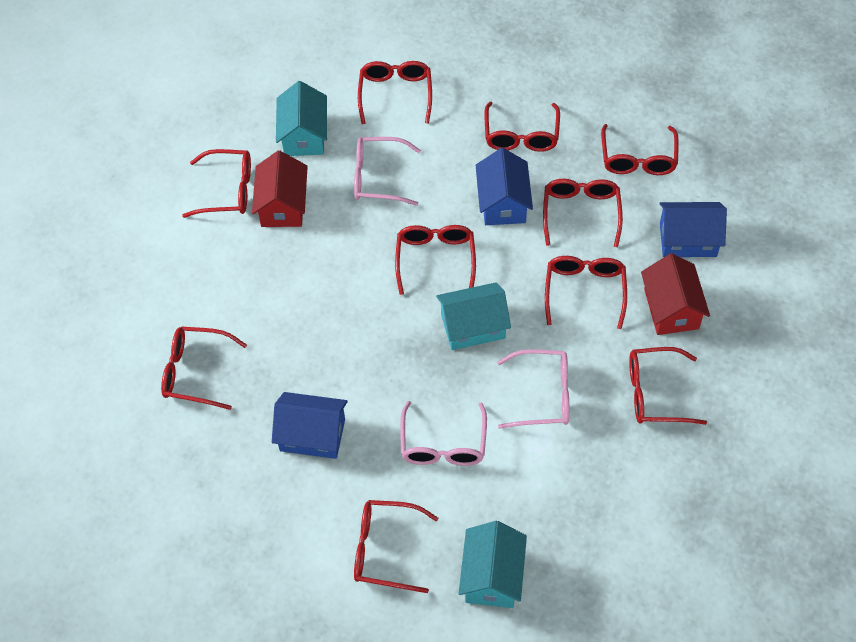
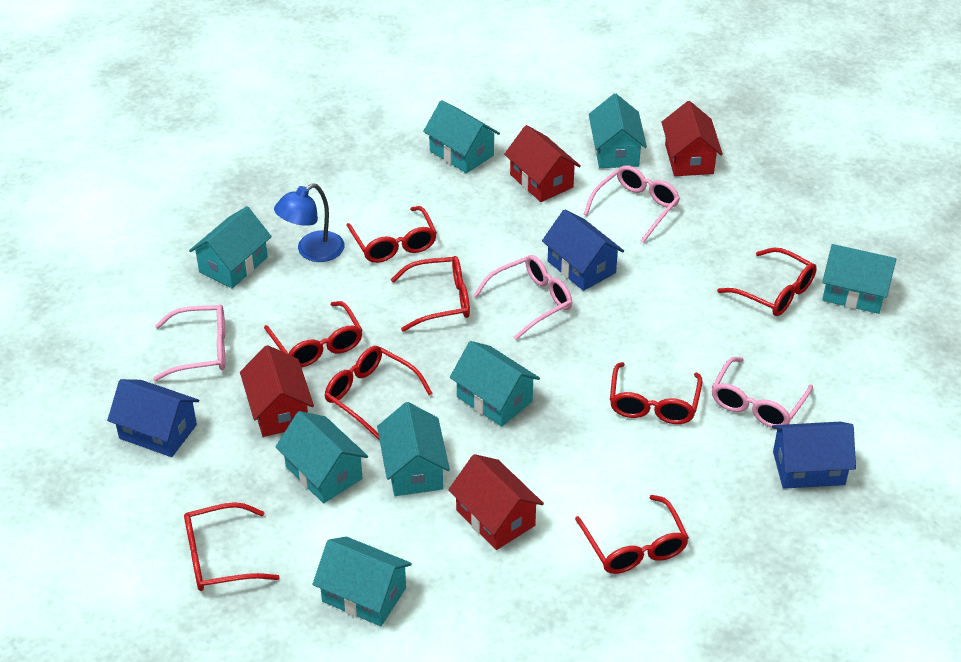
blue lamp: 0 -> 1
pink glasses: 3 -> 4
red glasses: 10 -> 8
red house: 2 -> 4
turquoise house: 3 -> 8

